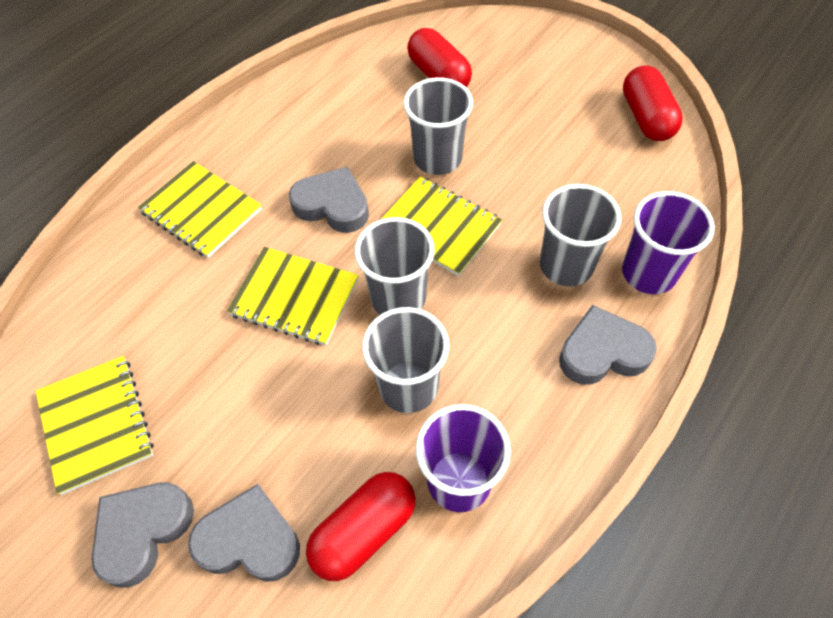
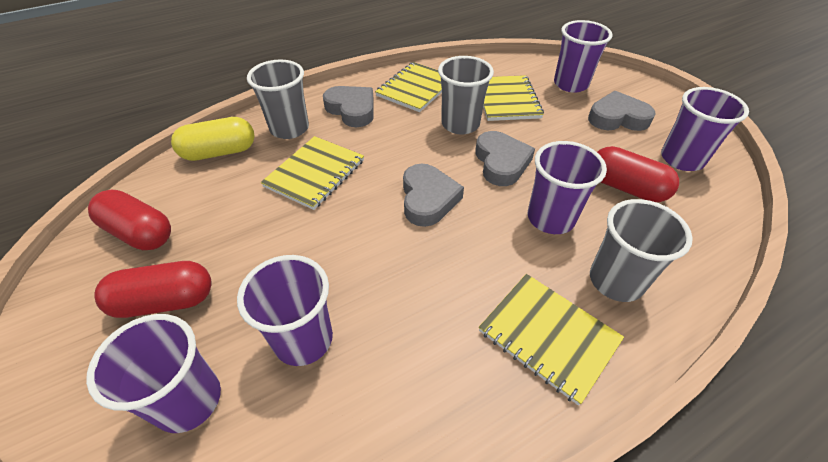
grey cup: 4 -> 3
purple cup: 2 -> 5
yellow capsule: 0 -> 1

